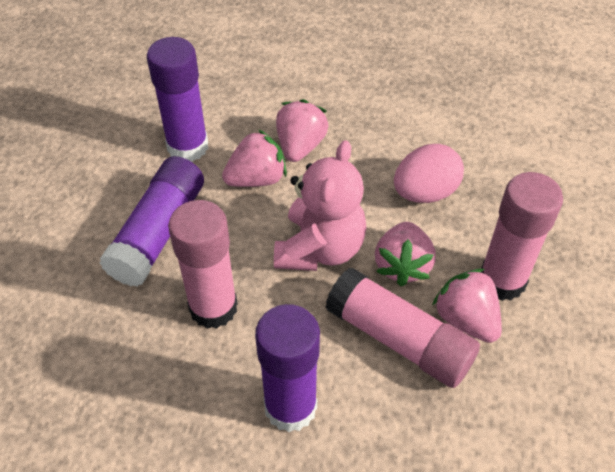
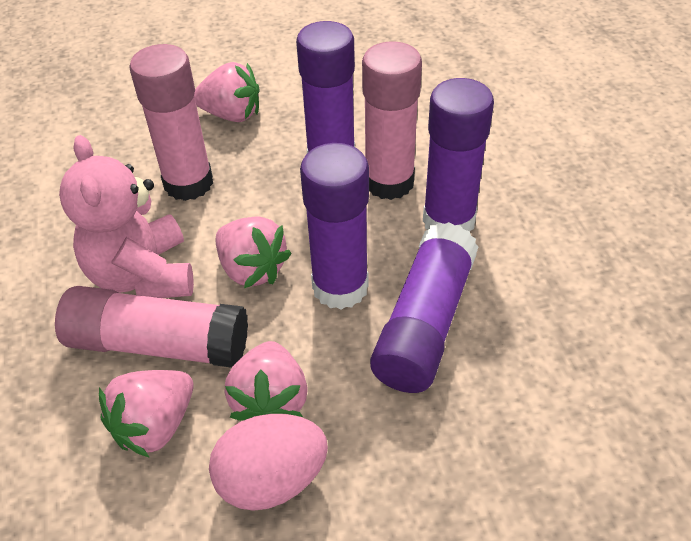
purple glue stick: 3 -> 4

